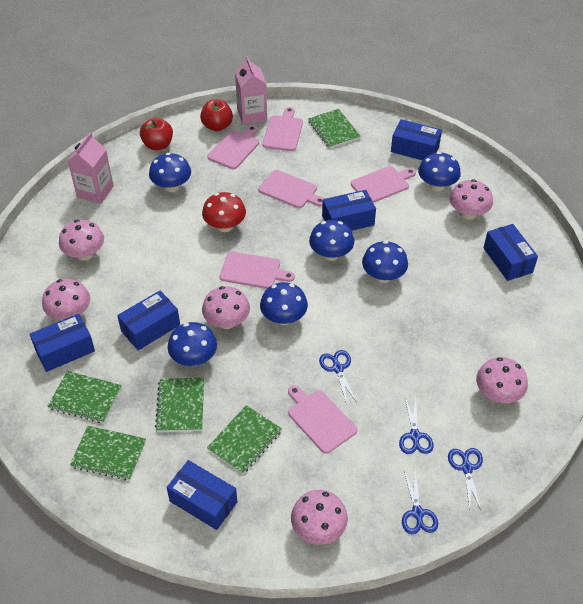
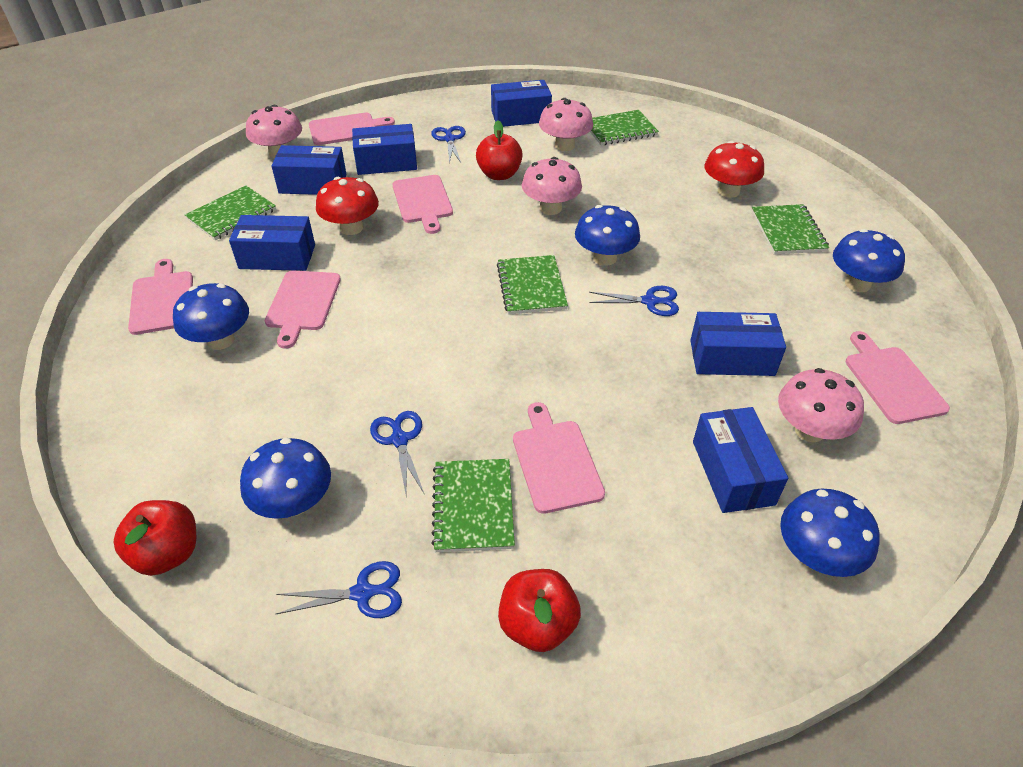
blue mushroom: 6 -> 5
pink carton: 2 -> 0
pink mushroom: 6 -> 4
red apple: 2 -> 3
red mushroom: 1 -> 2

